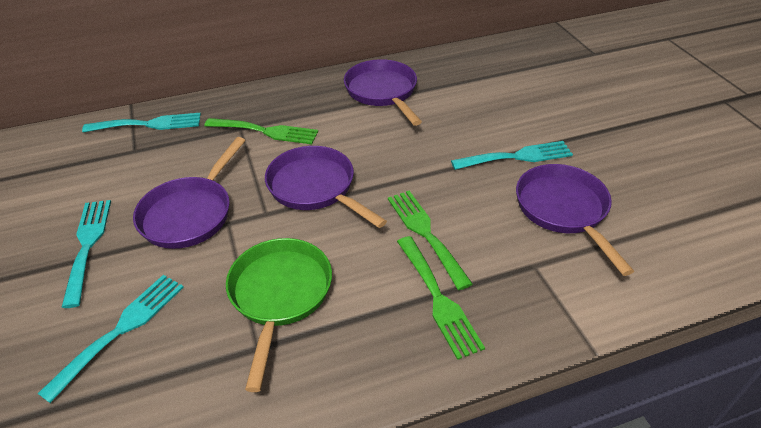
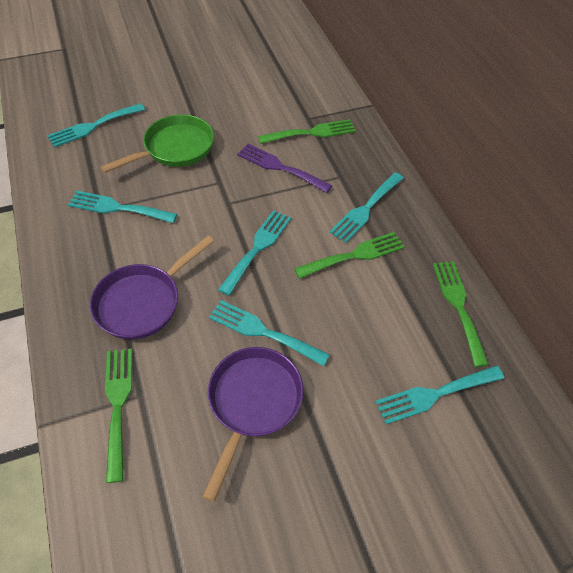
green fork: 3 -> 4
purple fork: 0 -> 1
purple pan: 4 -> 2
turquoise fork: 4 -> 6

